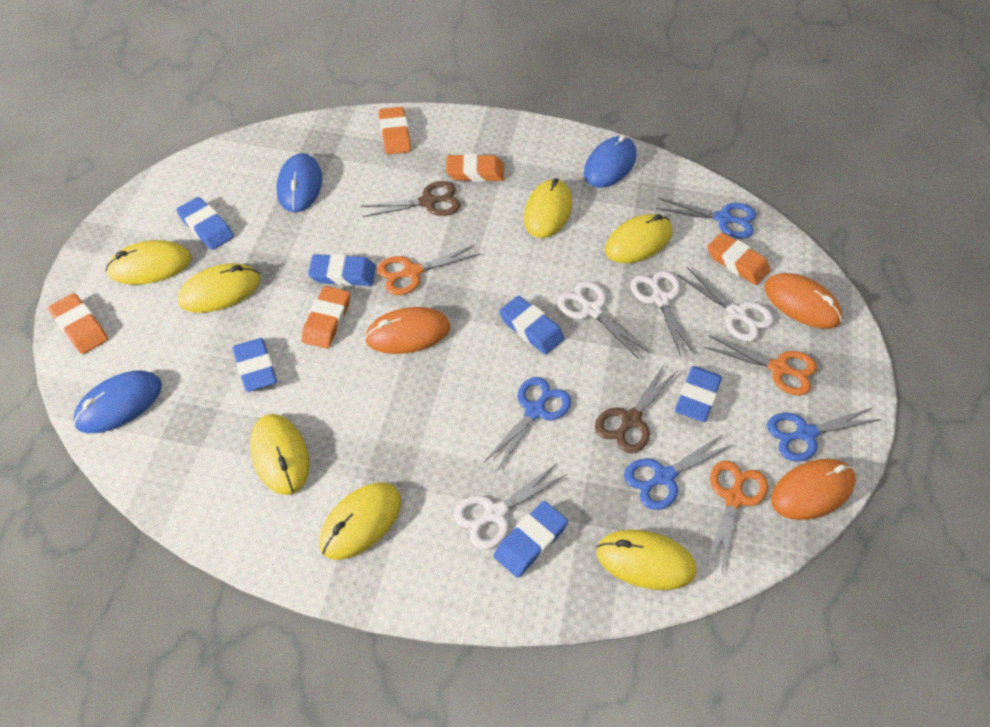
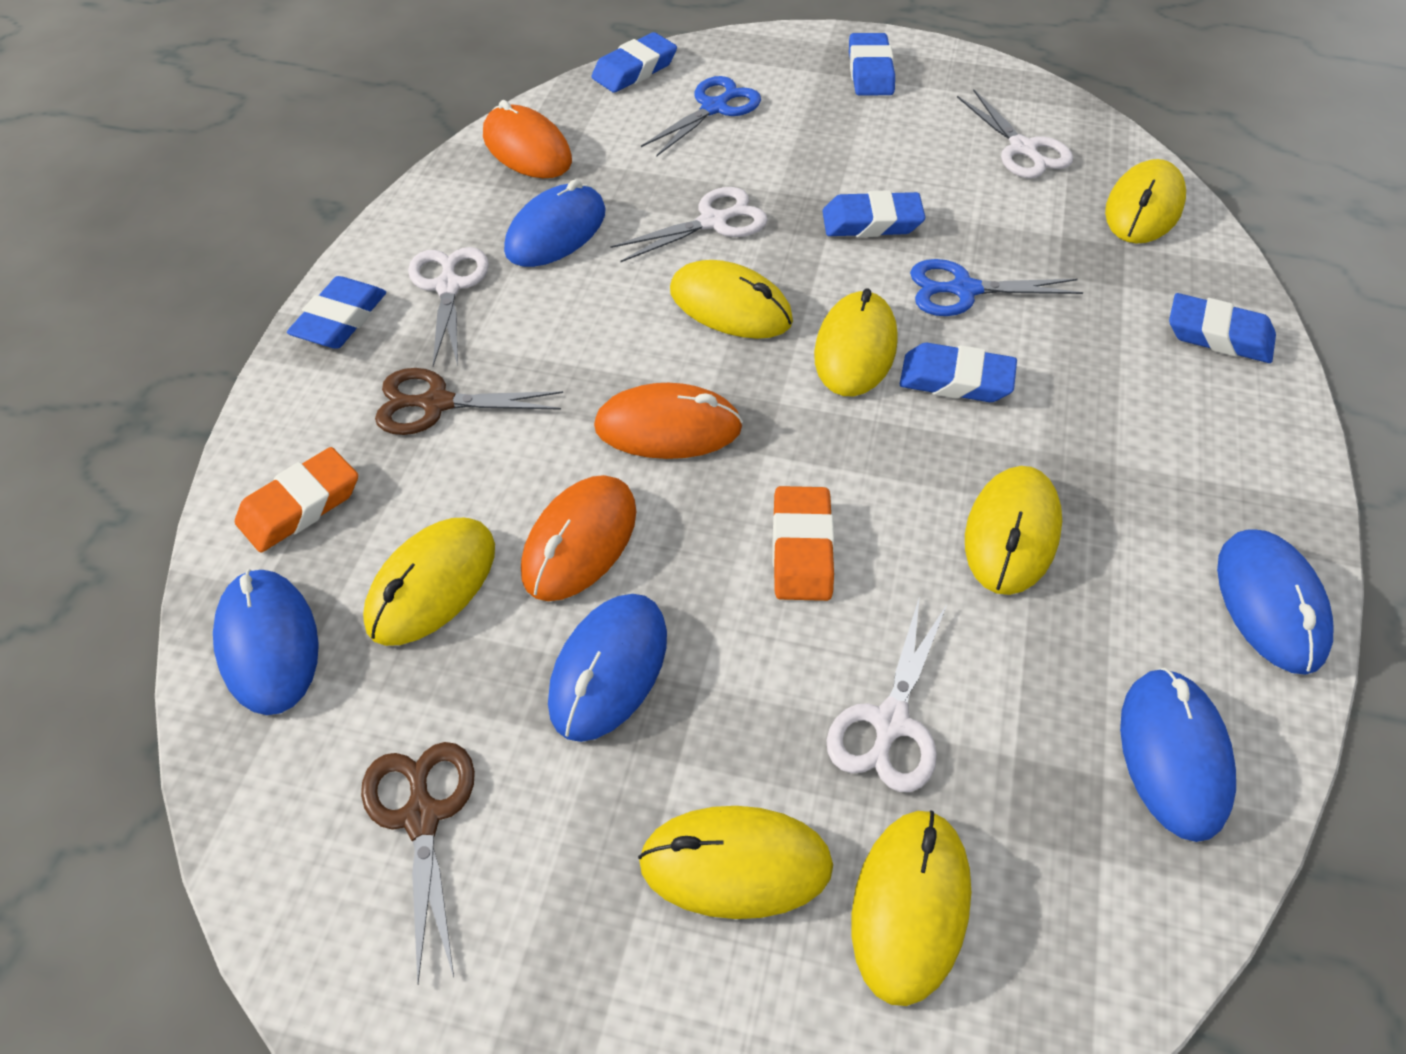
blue mouse: 3 -> 5
blue scissors: 4 -> 2
orange eraser: 5 -> 2
orange scissors: 3 -> 0

